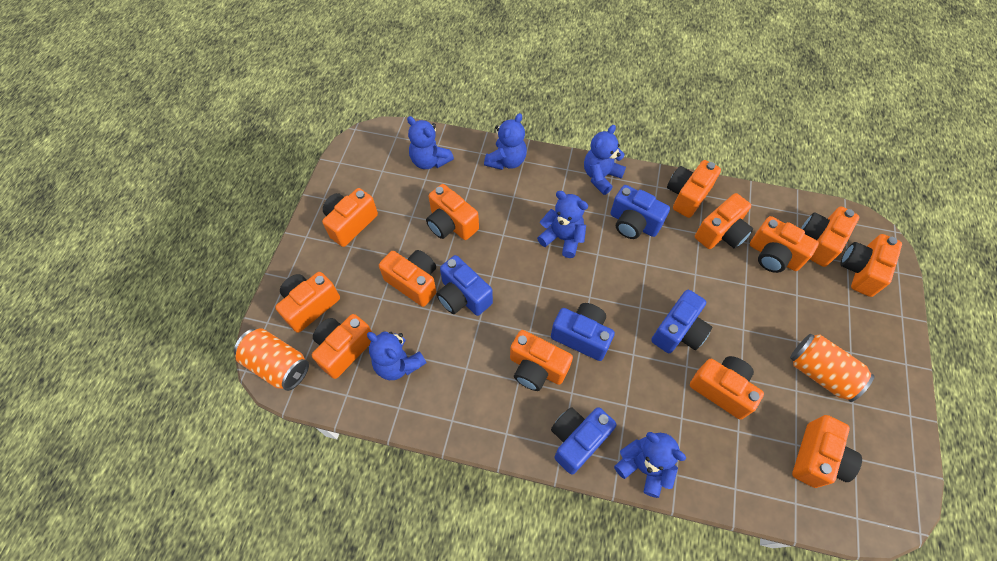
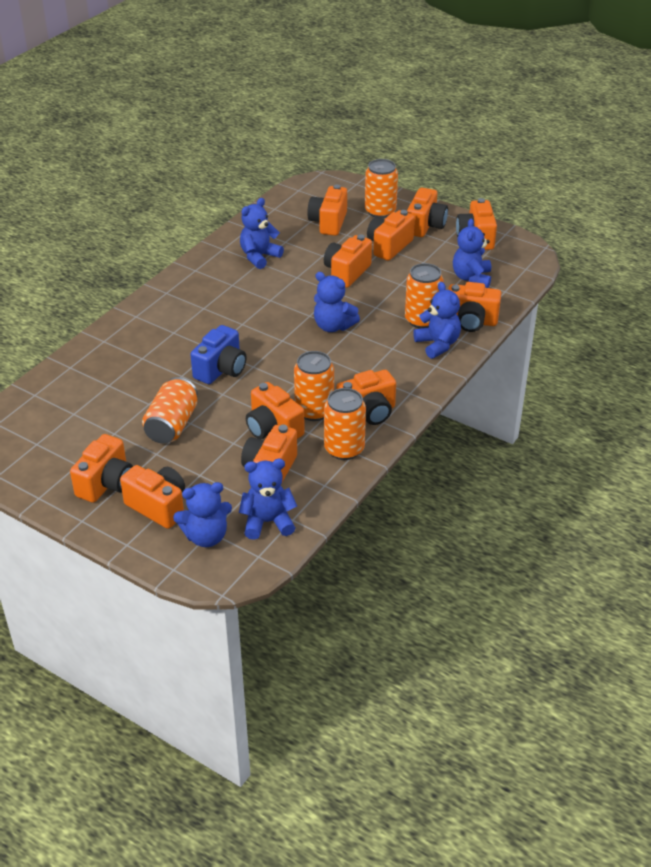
blue camera: 5 -> 1
orange camera: 13 -> 11
orange can: 2 -> 5

